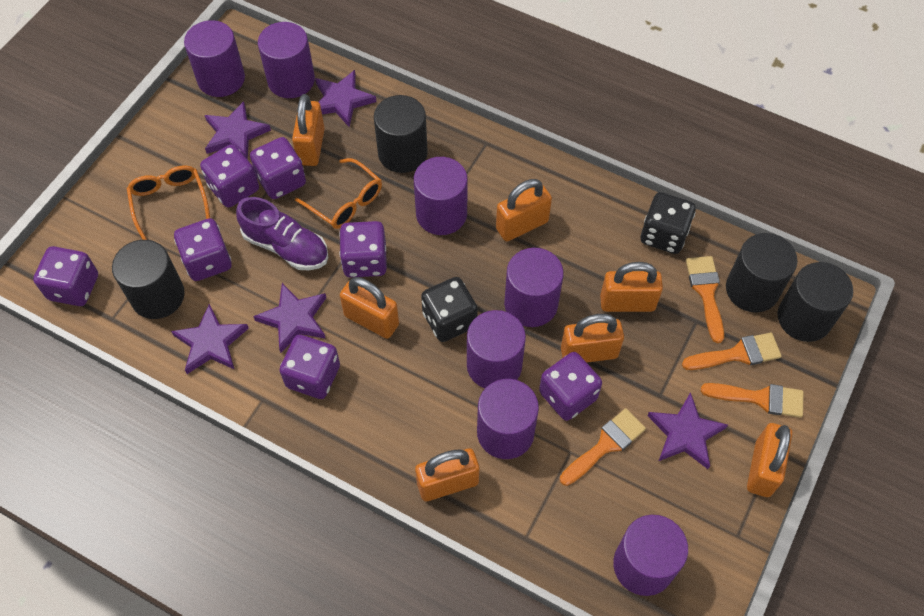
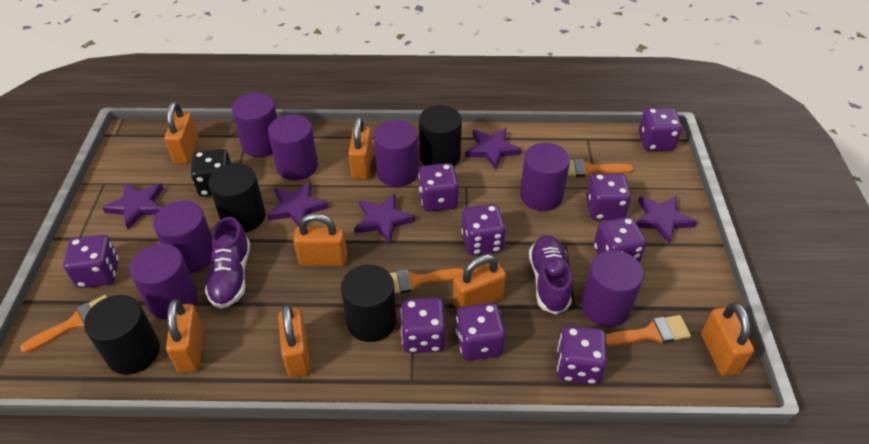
black dice: 2 -> 1
orange glasses: 2 -> 0
purple dice: 7 -> 9
purple shoe: 1 -> 2

